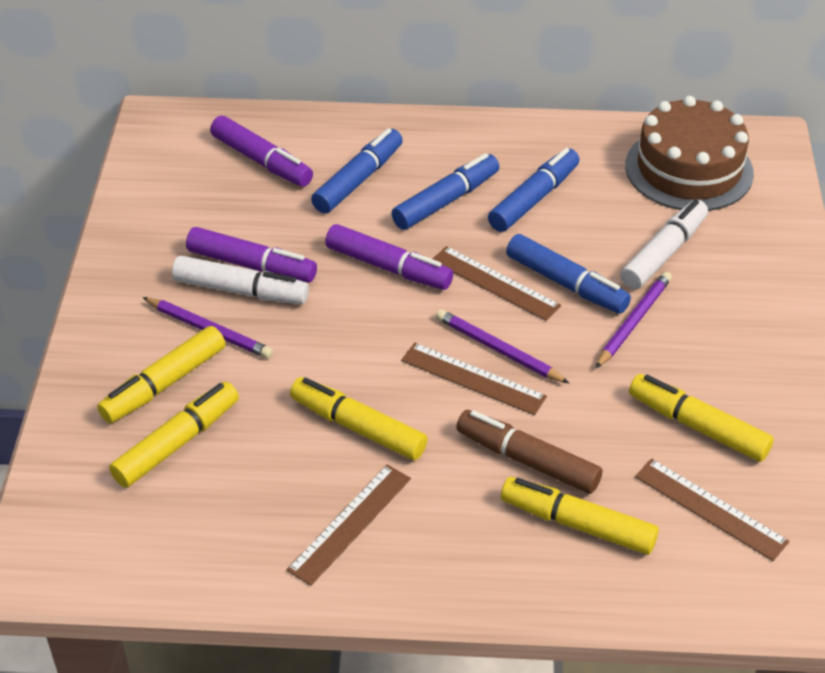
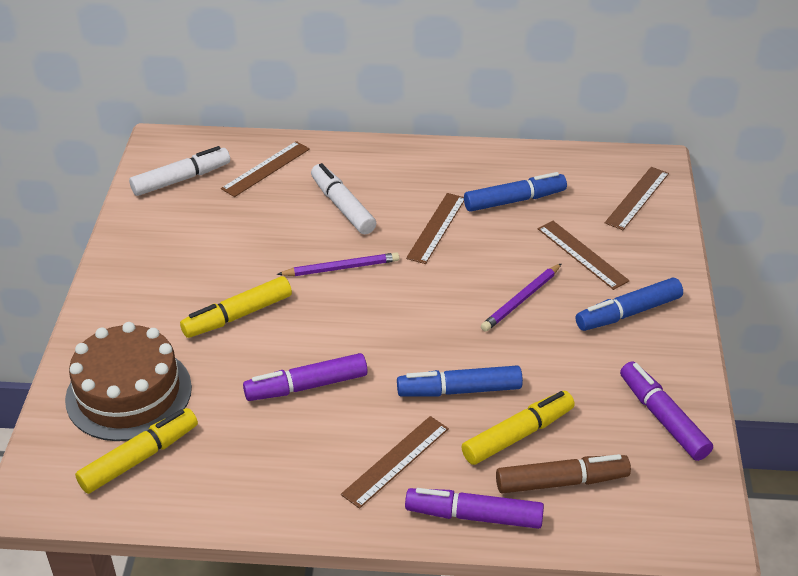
blue marker: 4 -> 3
brown ruler: 4 -> 5
purple pencil: 3 -> 2
yellow marker: 5 -> 3

